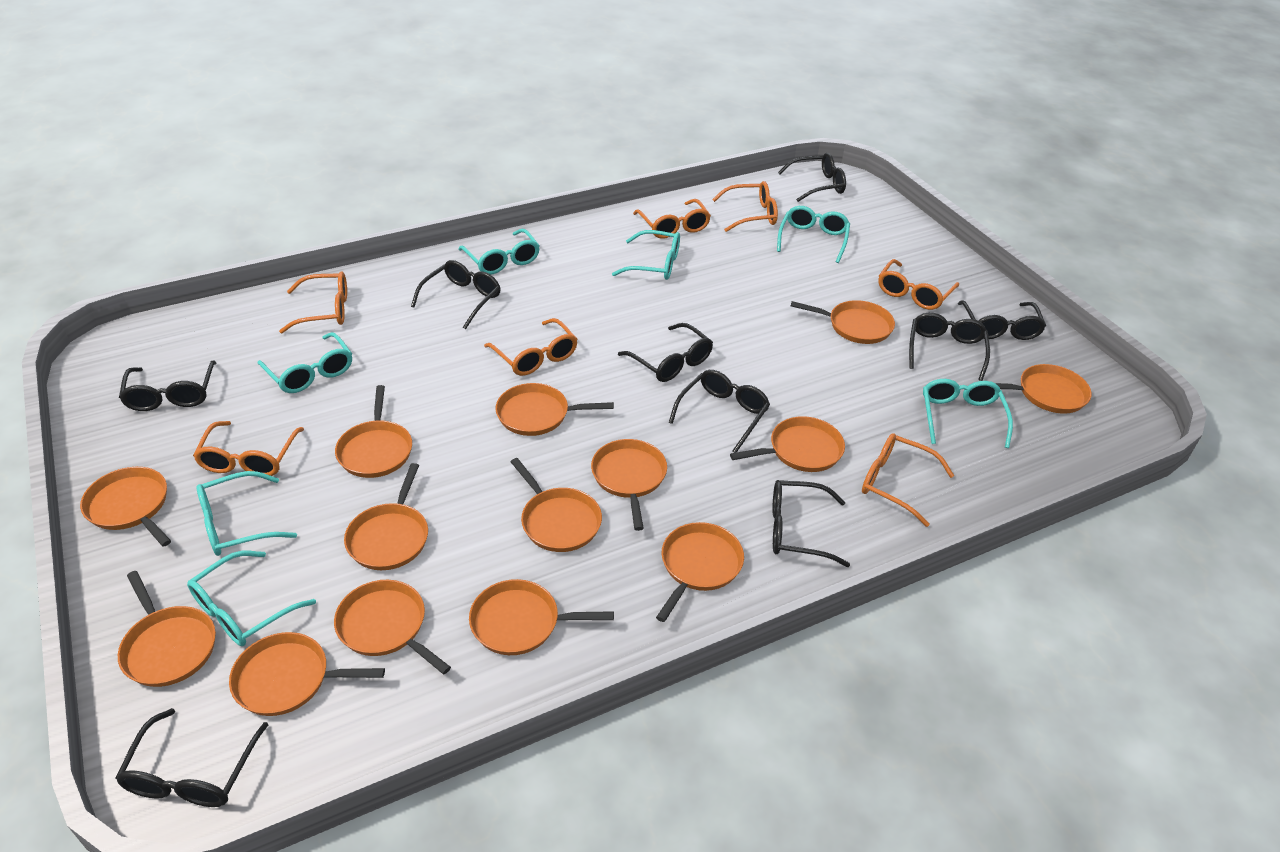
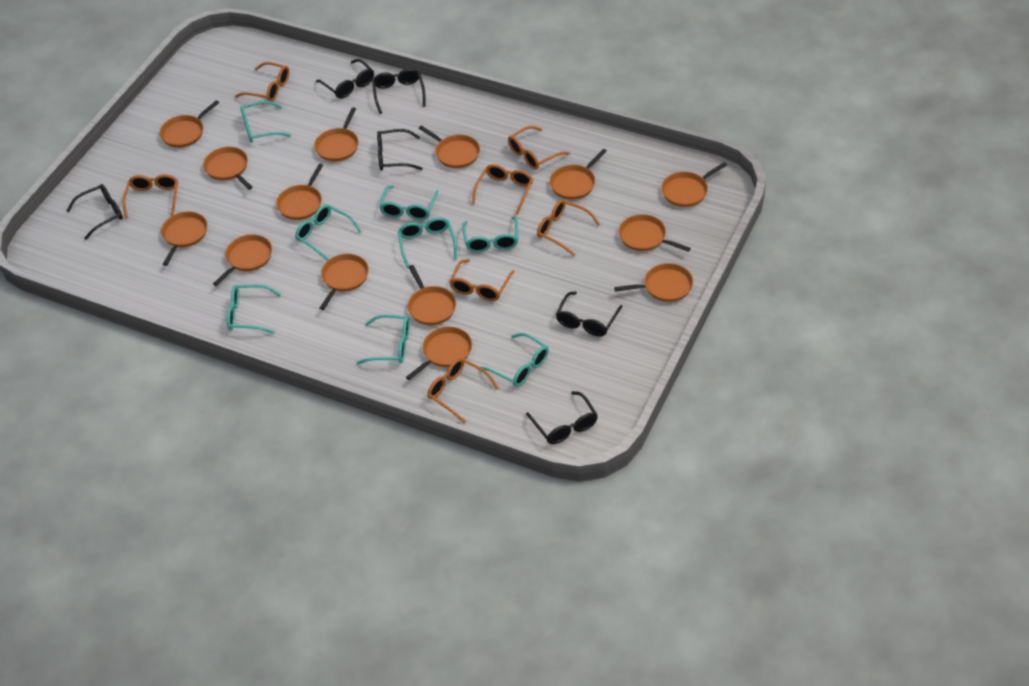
black glasses: 9 -> 6
turquoise glasses: 7 -> 8

